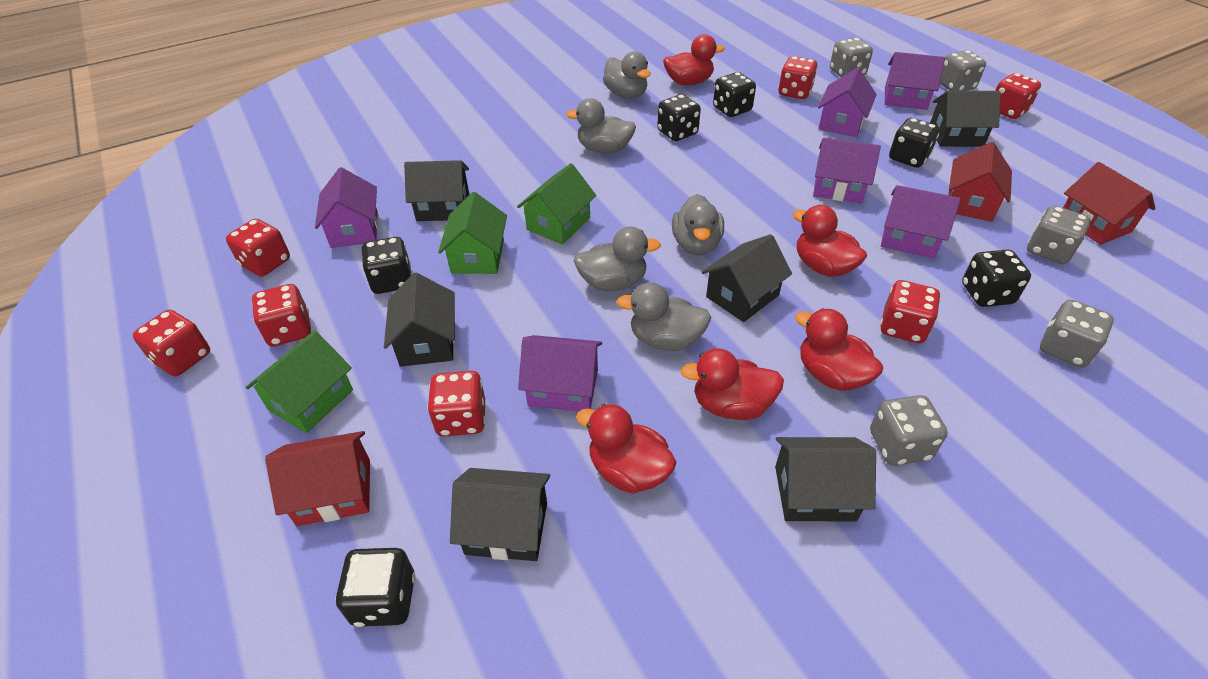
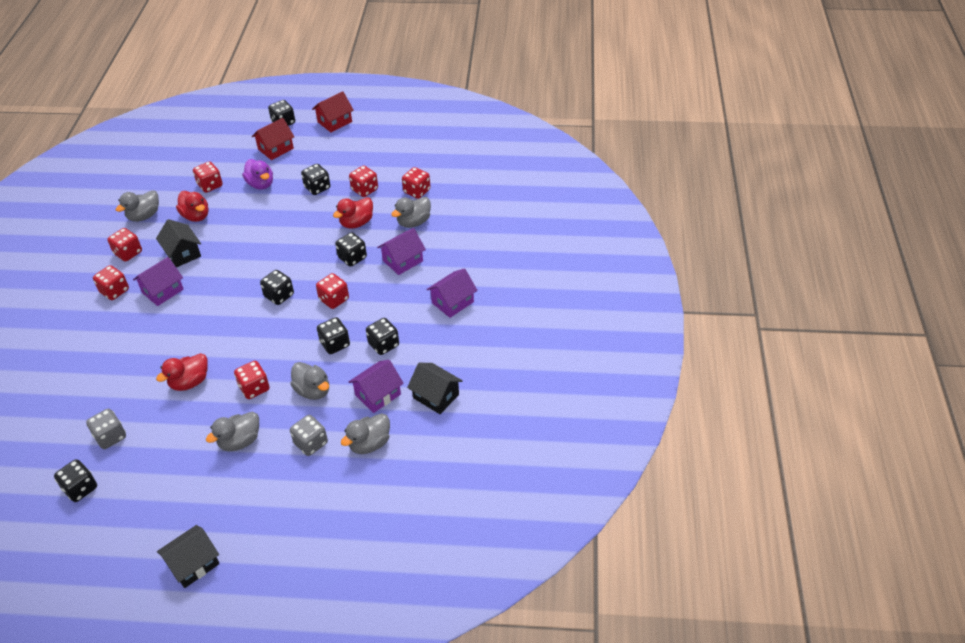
black dice: 6 -> 7
black house: 6 -> 3
green house: 3 -> 0
grey dice: 5 -> 2
purple duck: 0 -> 1
purple house: 6 -> 4
red duck: 5 -> 3
red house: 3 -> 2

